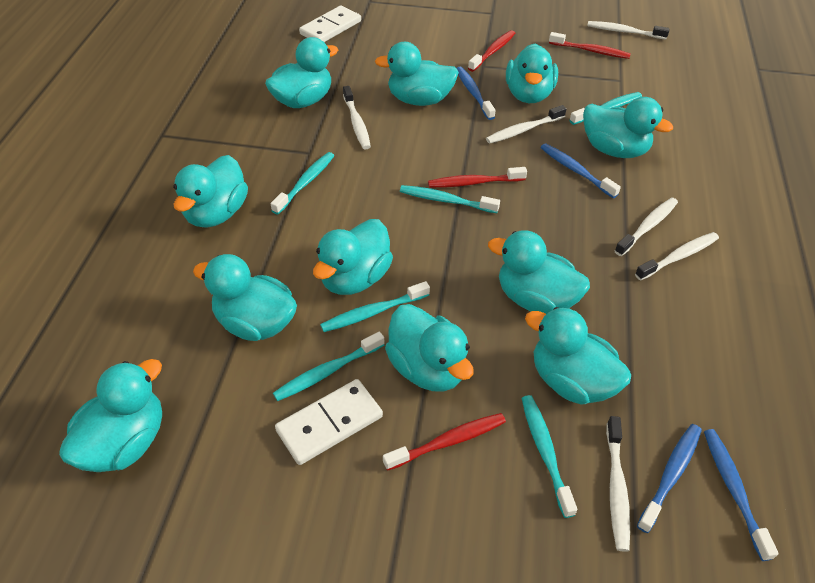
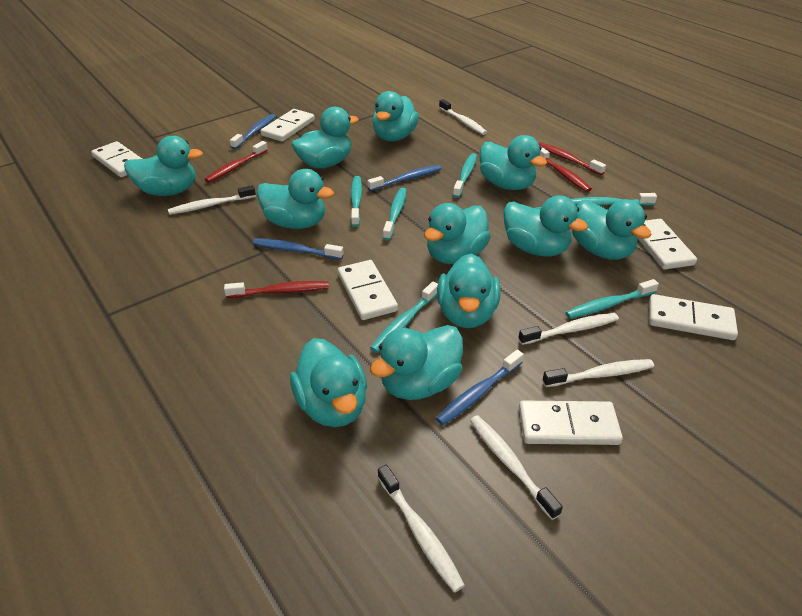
white domino: 2 -> 6

